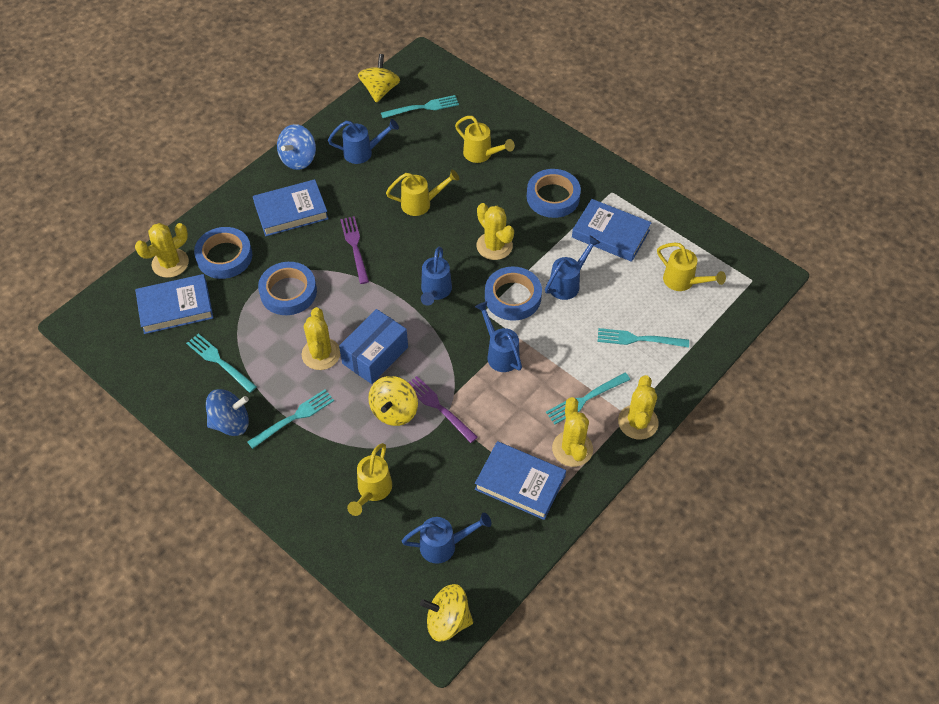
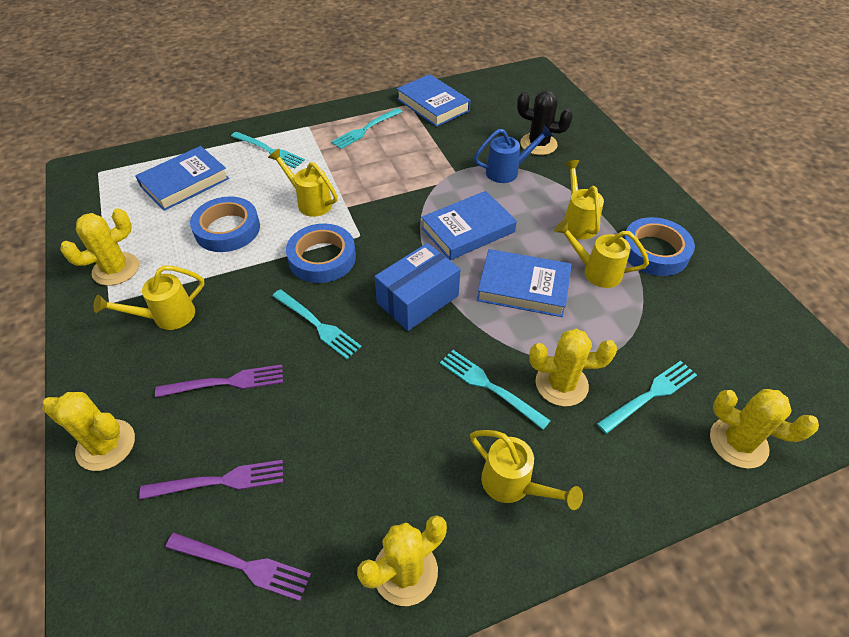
black cactus: 0 -> 1
blue spinning top: 2 -> 0
blue tape: 4 -> 3
blue watering can: 5 -> 1
purple fork: 2 -> 3
yellow spinning top: 3 -> 0
yellow watering can: 4 -> 5

